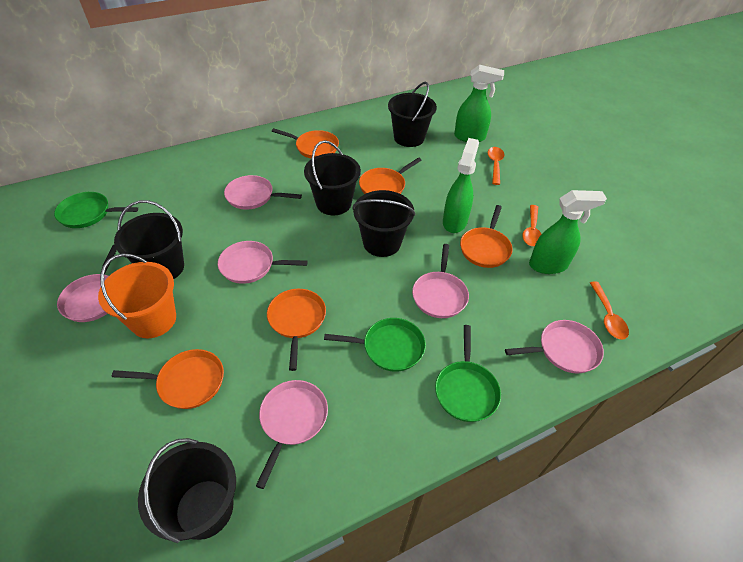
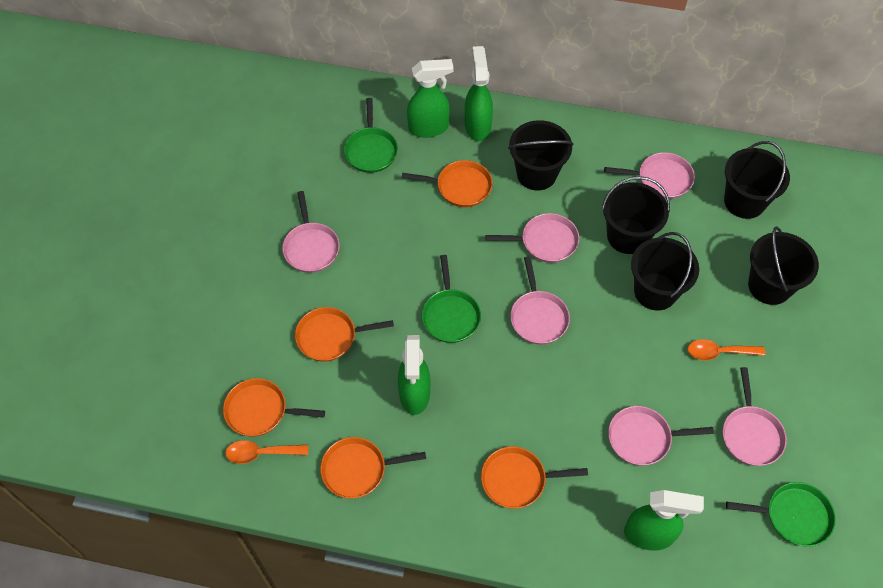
green spray bottle: 3 -> 4
orange bucket: 1 -> 0
orange spoon: 3 -> 2

